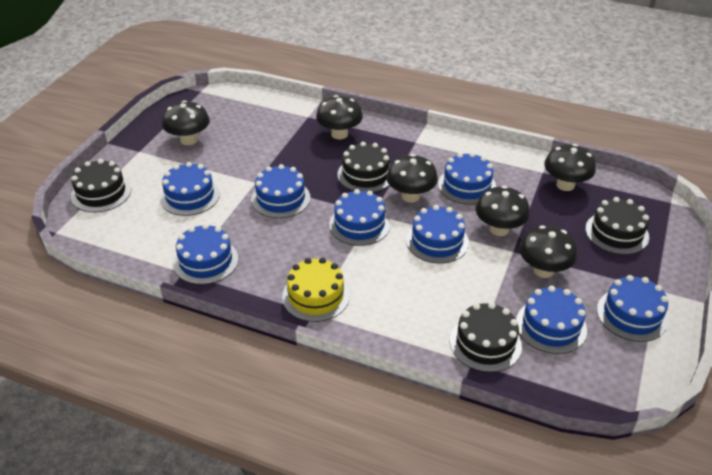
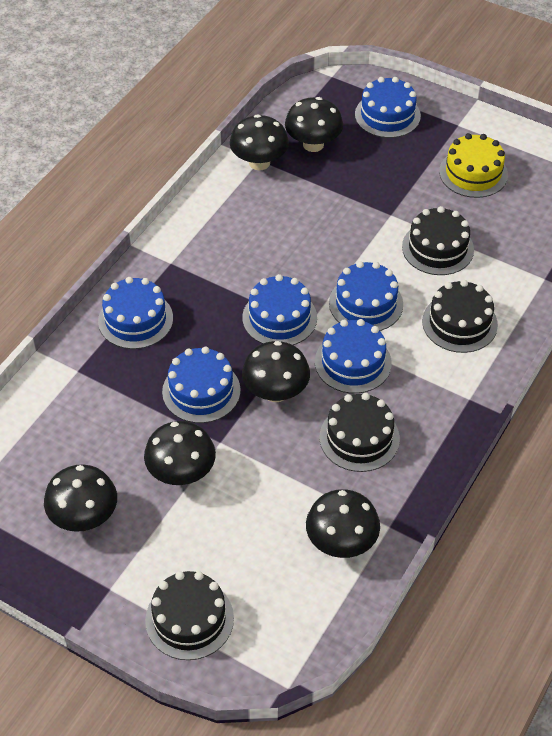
blue cake: 8 -> 6

